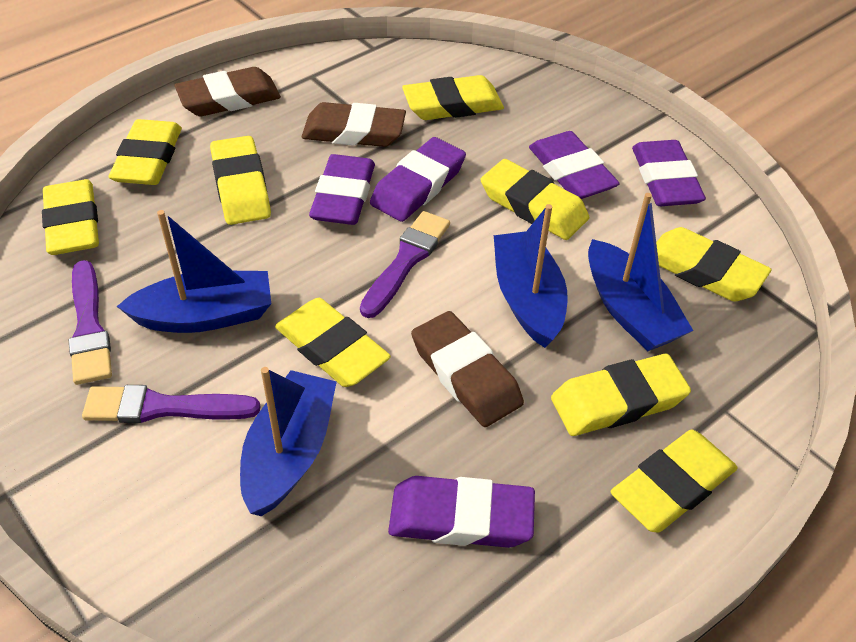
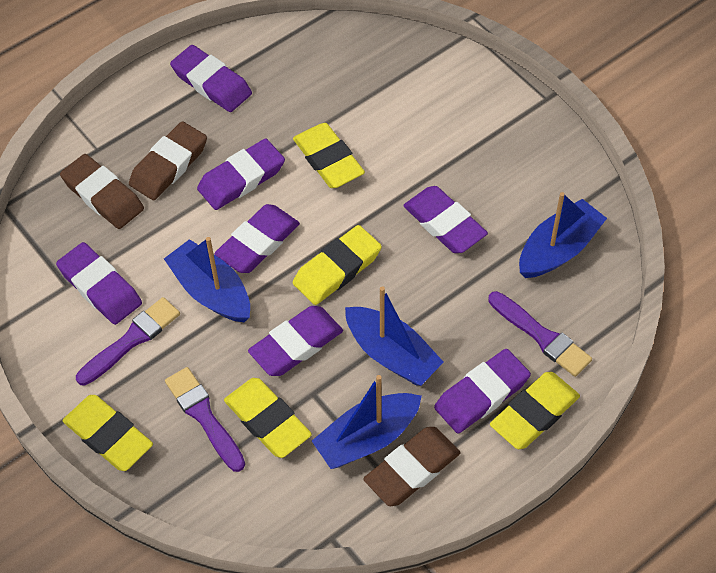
purple eraser: 5 -> 7
yellow eraser: 9 -> 5

